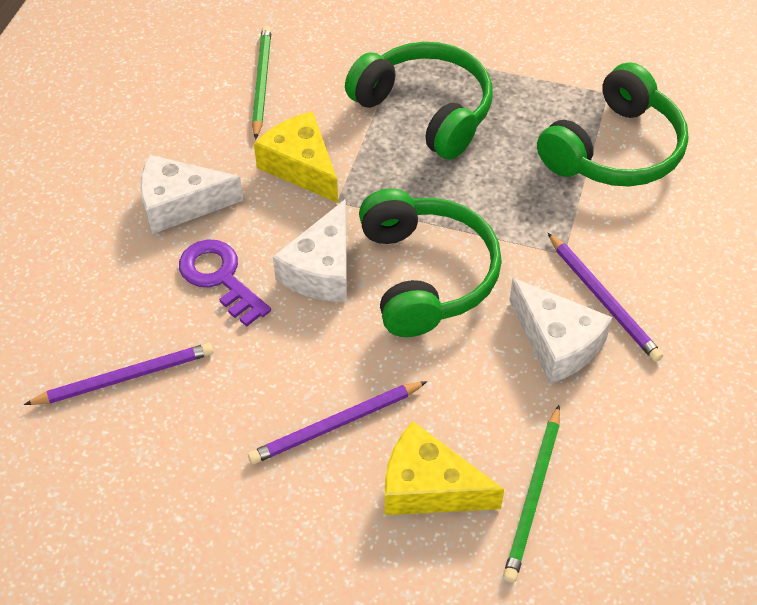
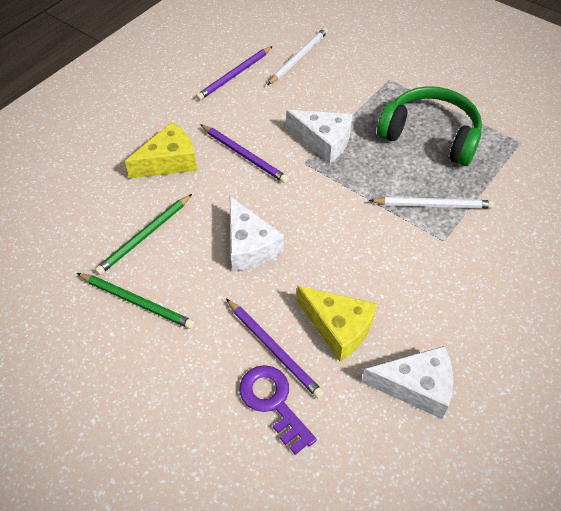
green headphones: 3 -> 1
white pencil: 0 -> 2

